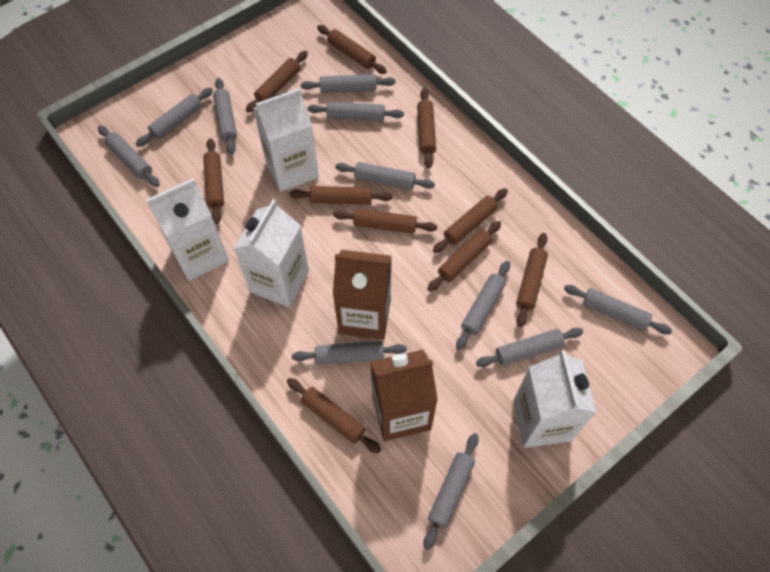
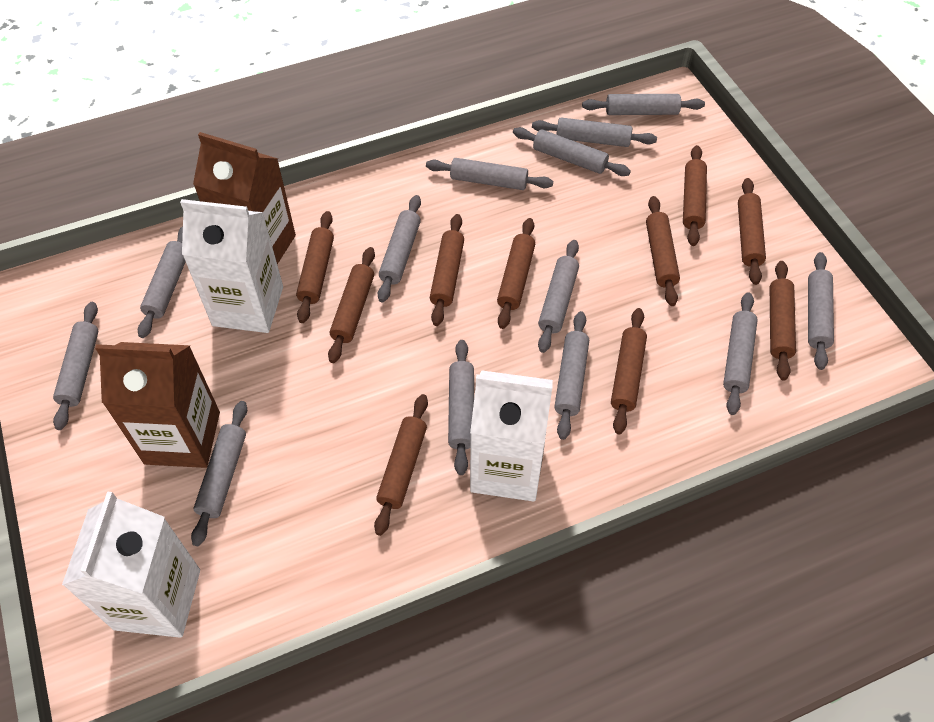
grey rolling pin: 11 -> 13
white carton: 4 -> 3

